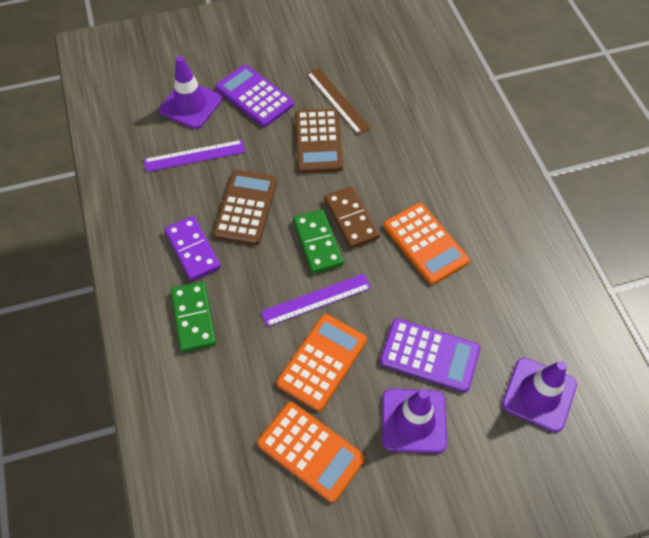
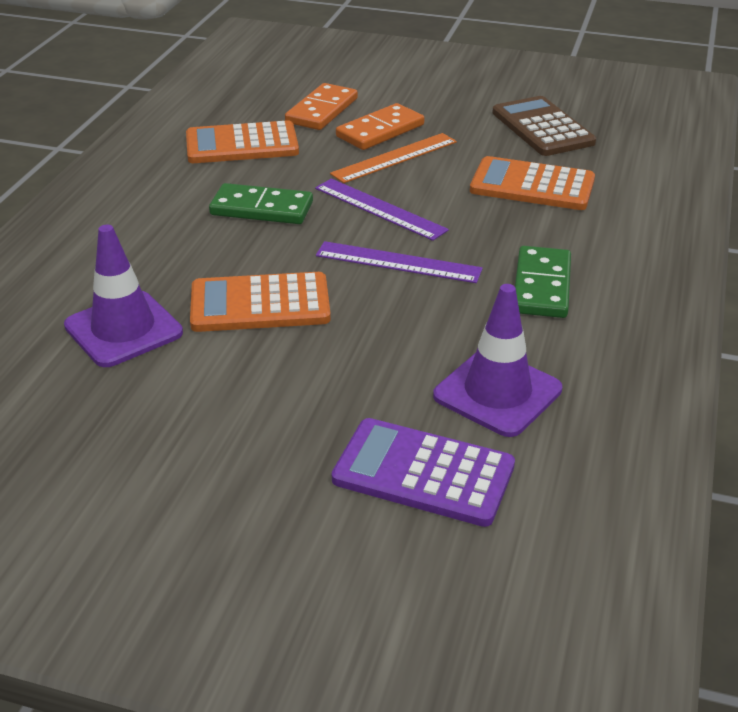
brown calculator: 2 -> 1
brown domino: 1 -> 0
brown ruler: 1 -> 0
orange domino: 0 -> 2
orange ruler: 0 -> 1
purple calculator: 2 -> 1
purple domino: 1 -> 0
purple traffic cone: 3 -> 2

